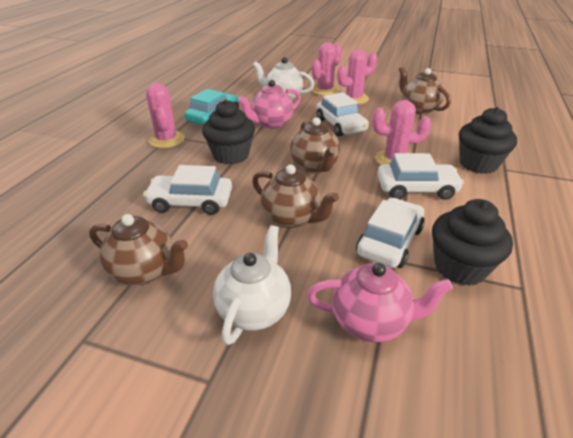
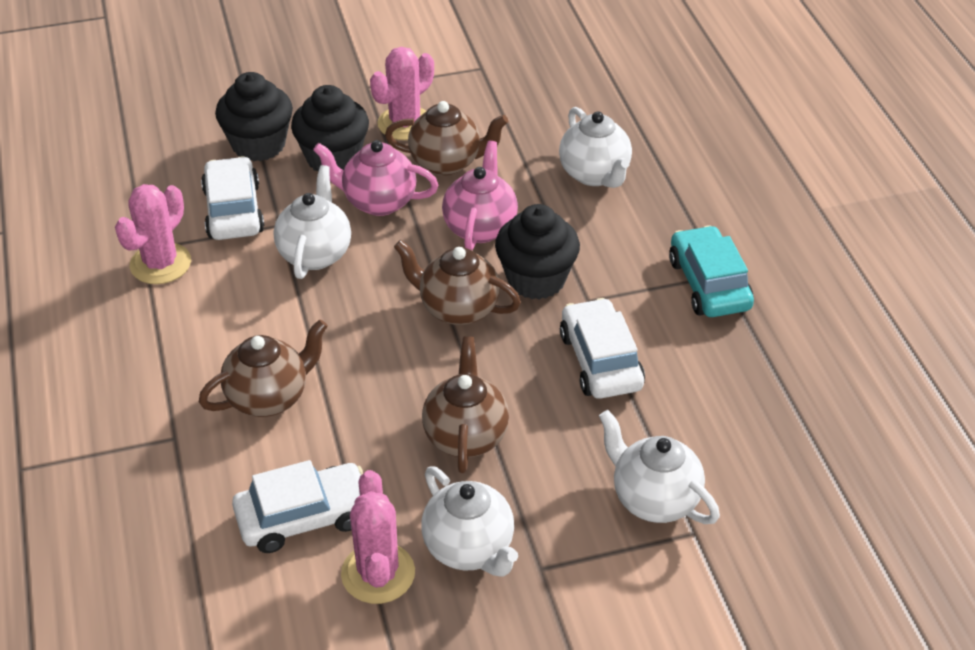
pink cactus: 4 -> 3
white car: 4 -> 3
white teapot: 2 -> 4

